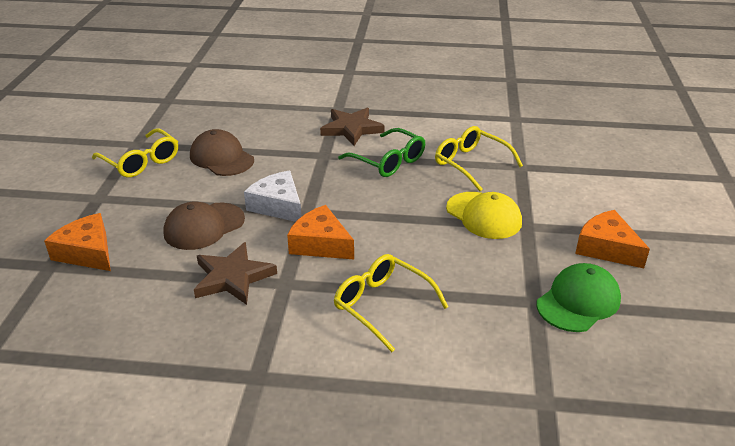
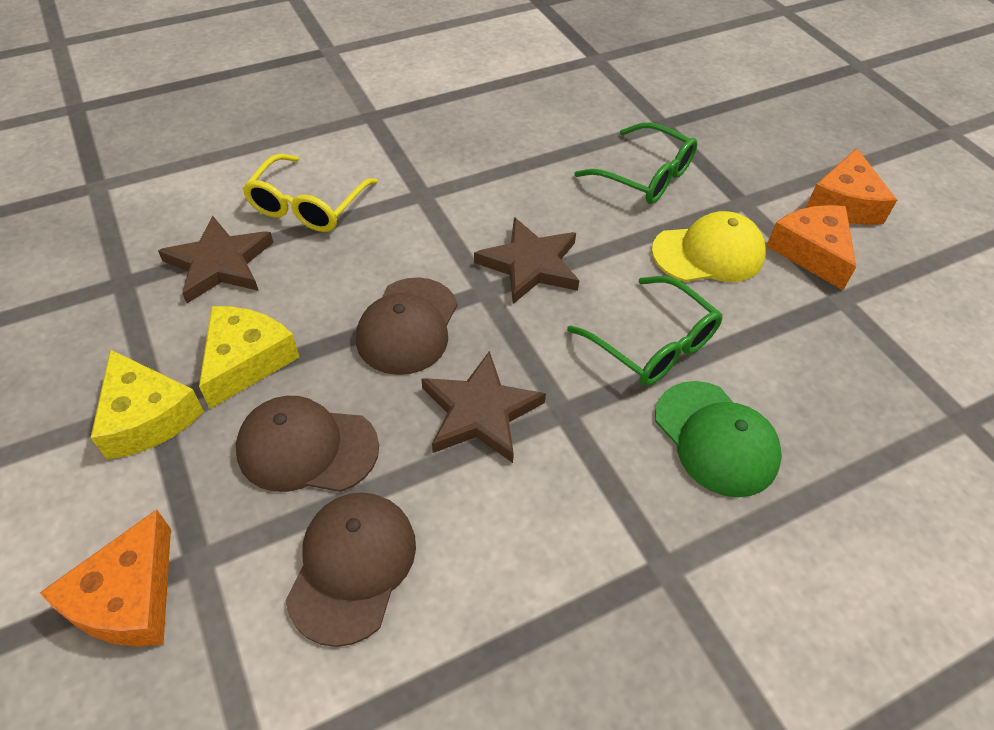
brown cap: 2 -> 3
brown star: 2 -> 3
green glasses: 1 -> 2
white cheese: 1 -> 0
yellow cheese: 0 -> 2
yellow glasses: 3 -> 1

